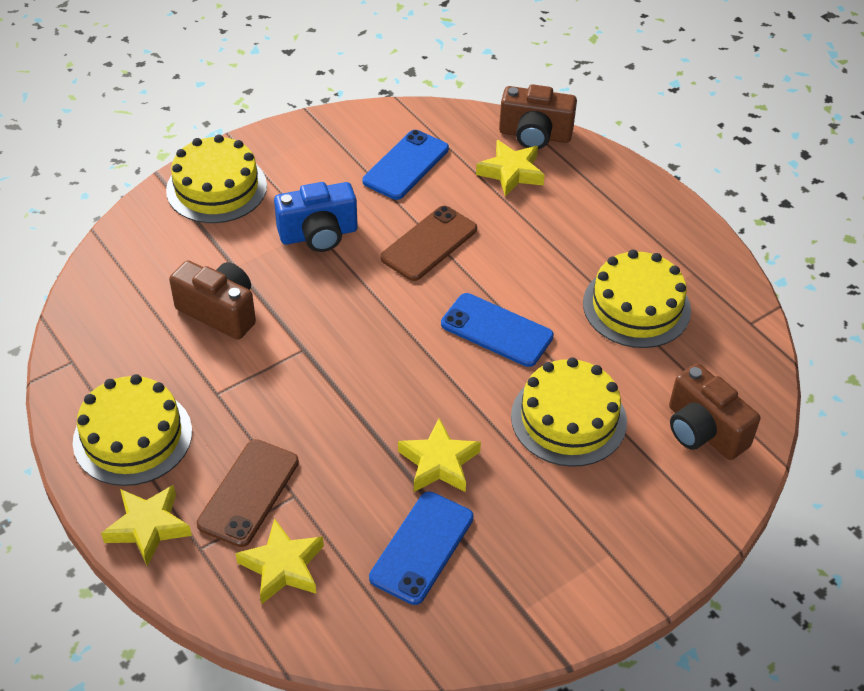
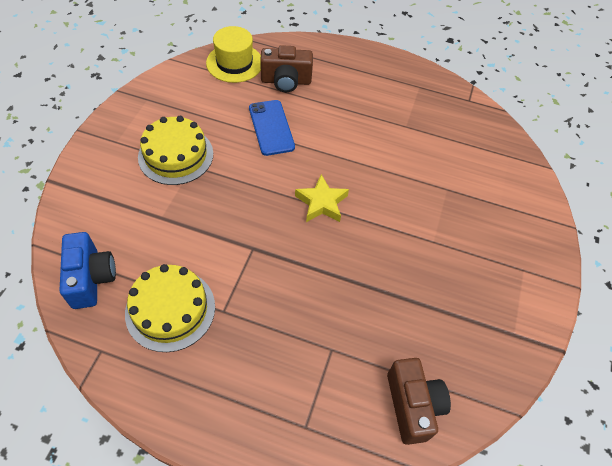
blue phone: 3 -> 1
brown camera: 3 -> 2
brown phone: 2 -> 0
yellow cake: 4 -> 2
yellow hat: 0 -> 1
yellow star: 4 -> 1

